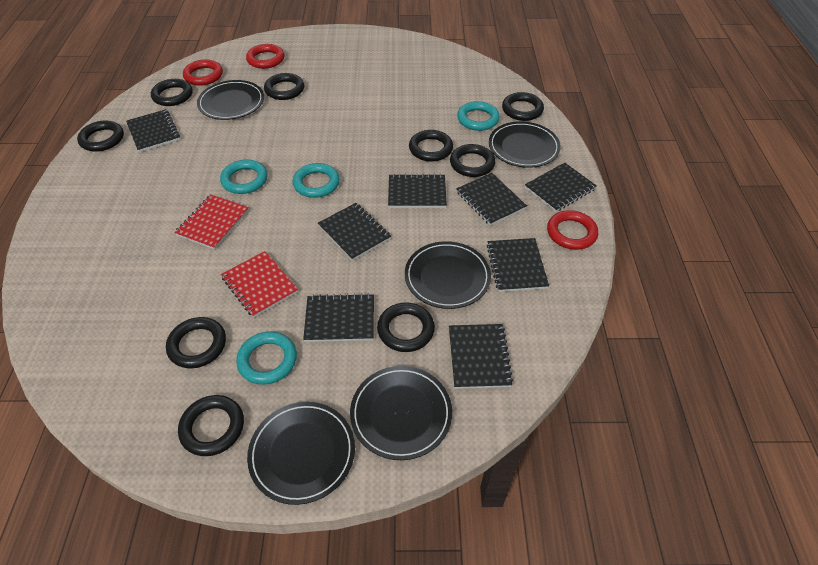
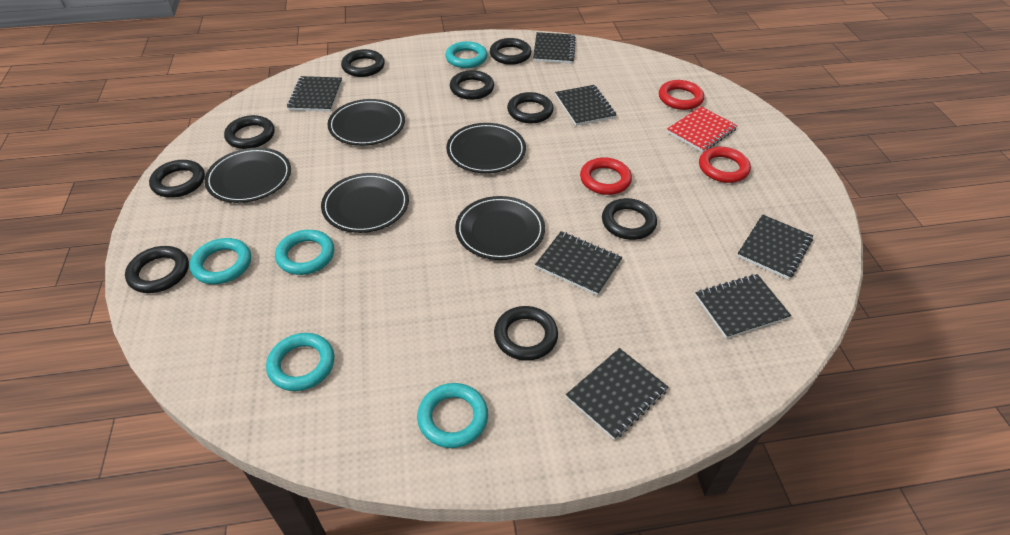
black notebook: 8 -> 7
red notebook: 2 -> 1
turquoise ring: 4 -> 5

